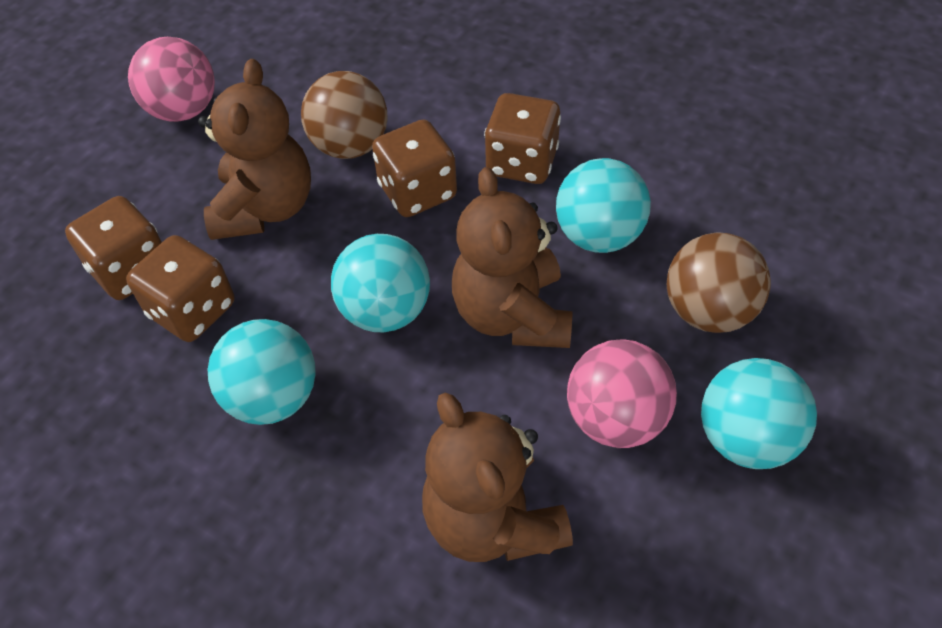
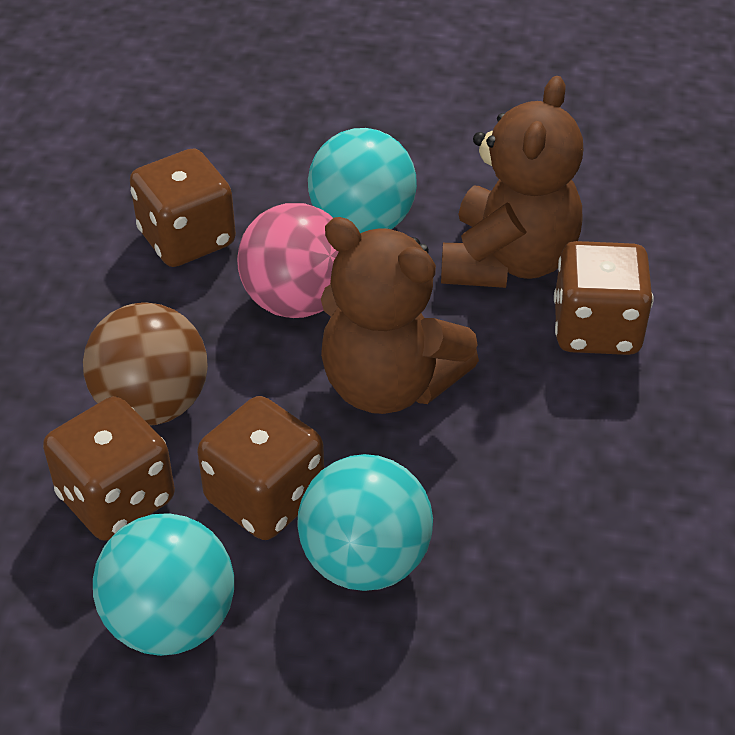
brown ball: 2 -> 1
brown teddy bear: 3 -> 2
pink ball: 2 -> 1
turquoise ball: 4 -> 3

